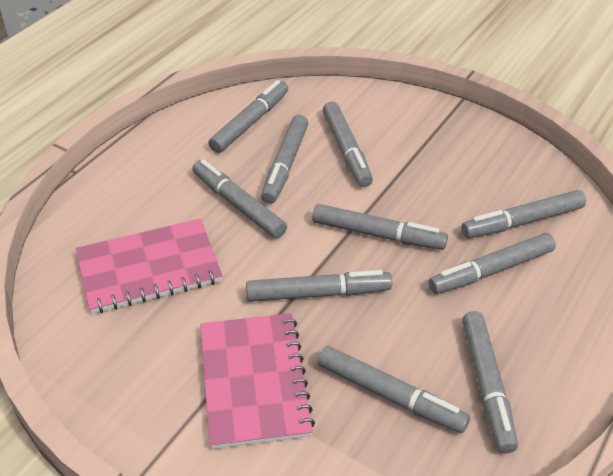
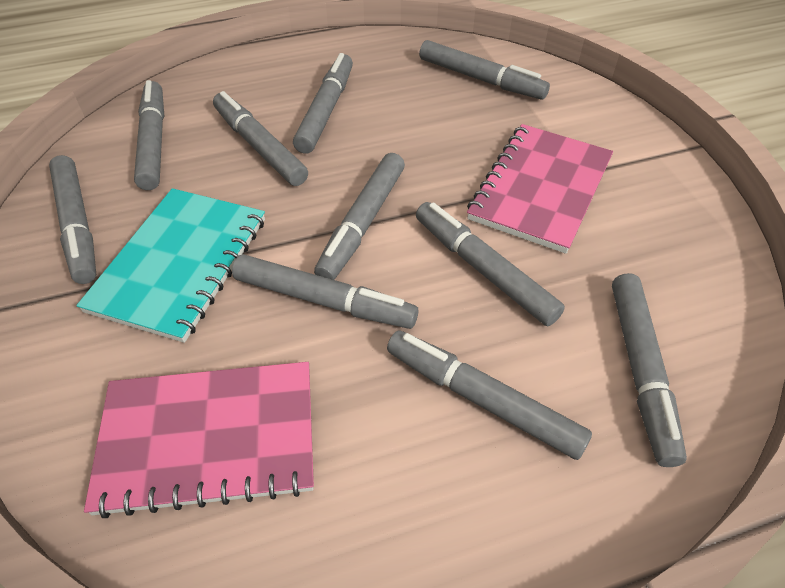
turquoise notebook: 0 -> 1

